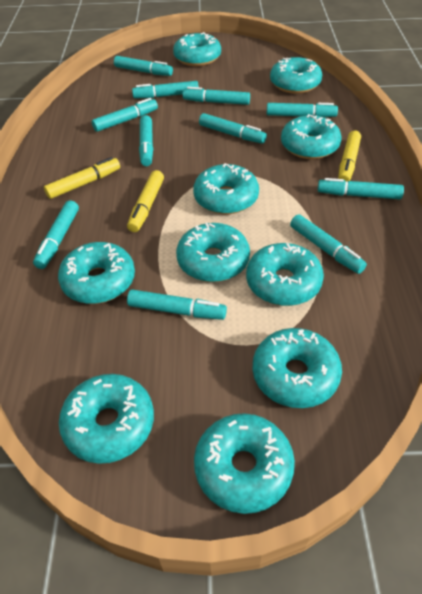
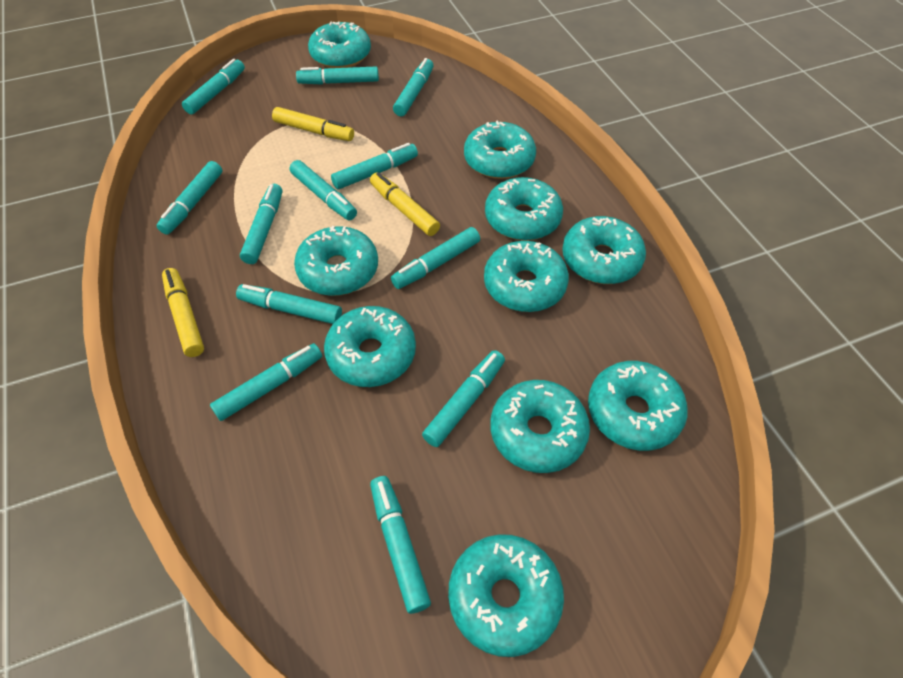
turquoise marker: 11 -> 12

